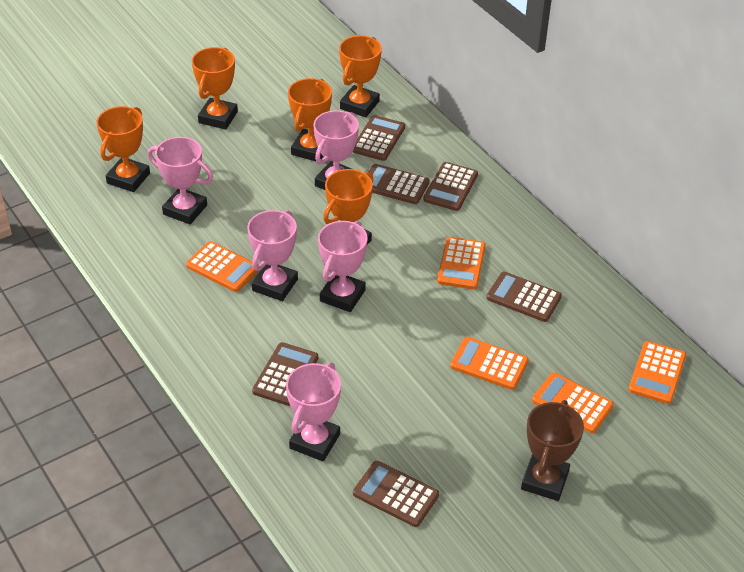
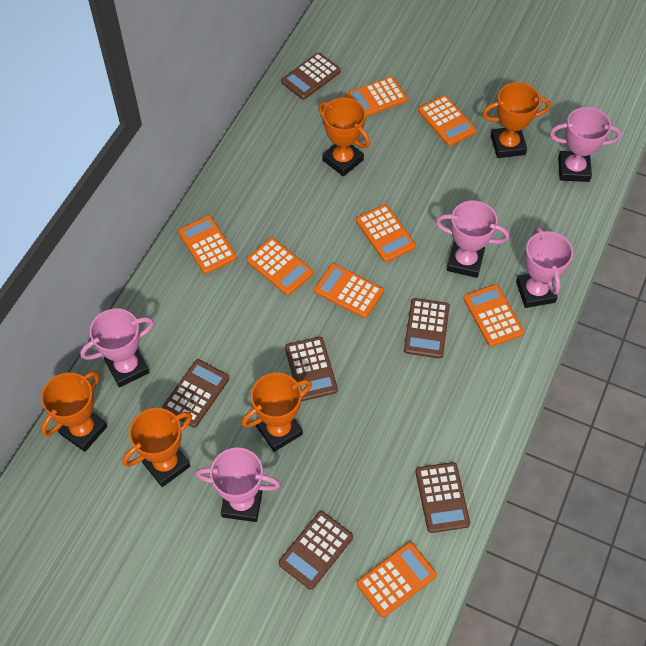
brown trophy: 1 -> 0
orange calculator: 5 -> 8

